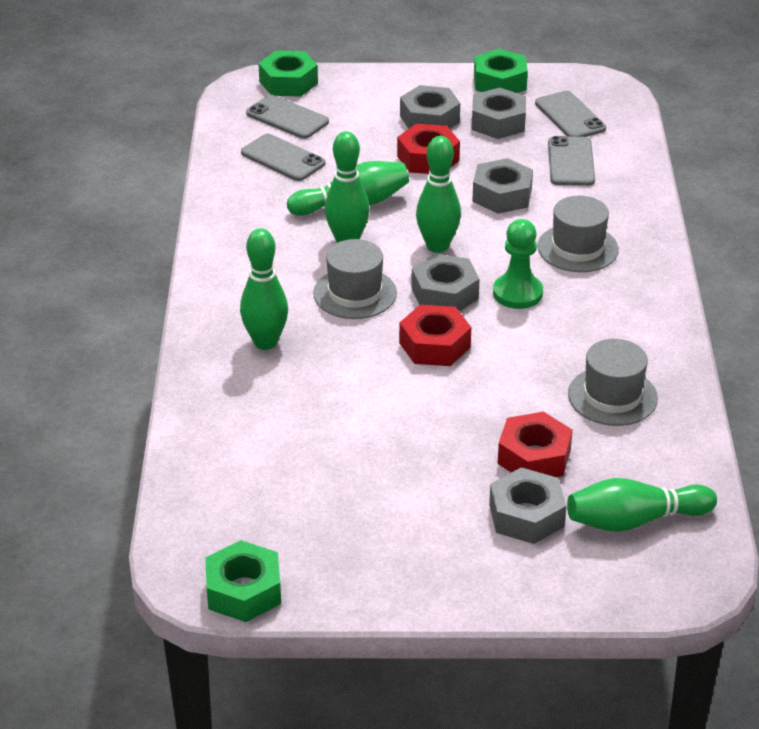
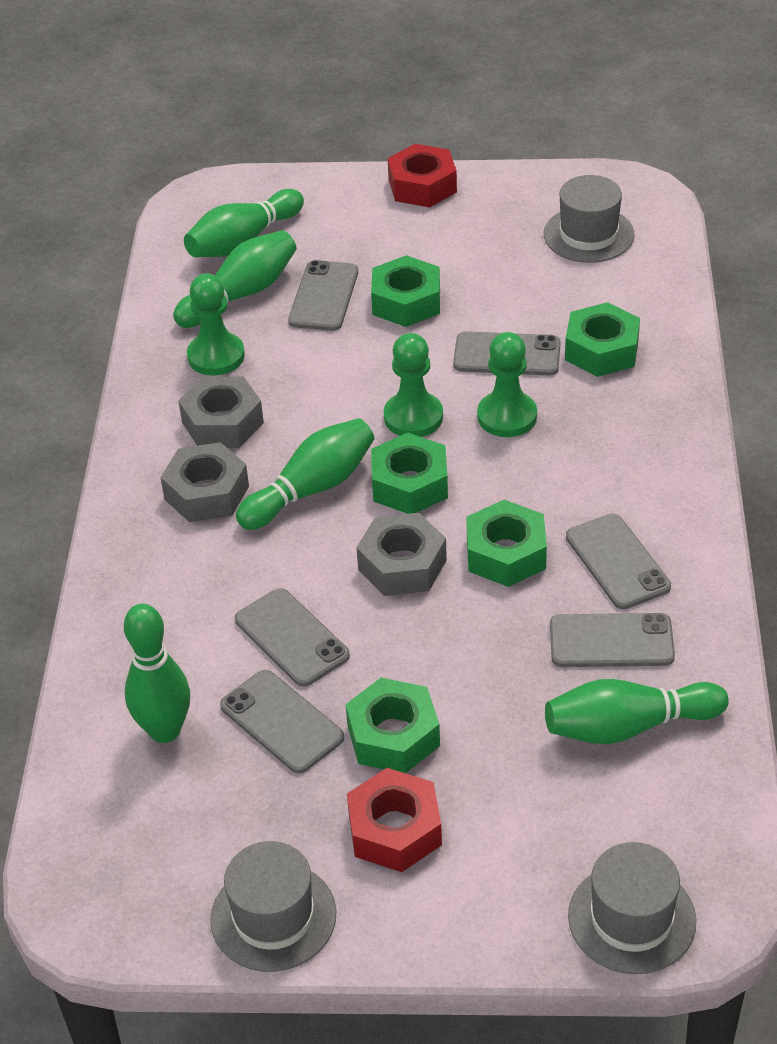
green nut: 3 -> 5
green pawn: 1 -> 3
grey nut: 5 -> 3
grey phone: 4 -> 6
red nut: 3 -> 2

